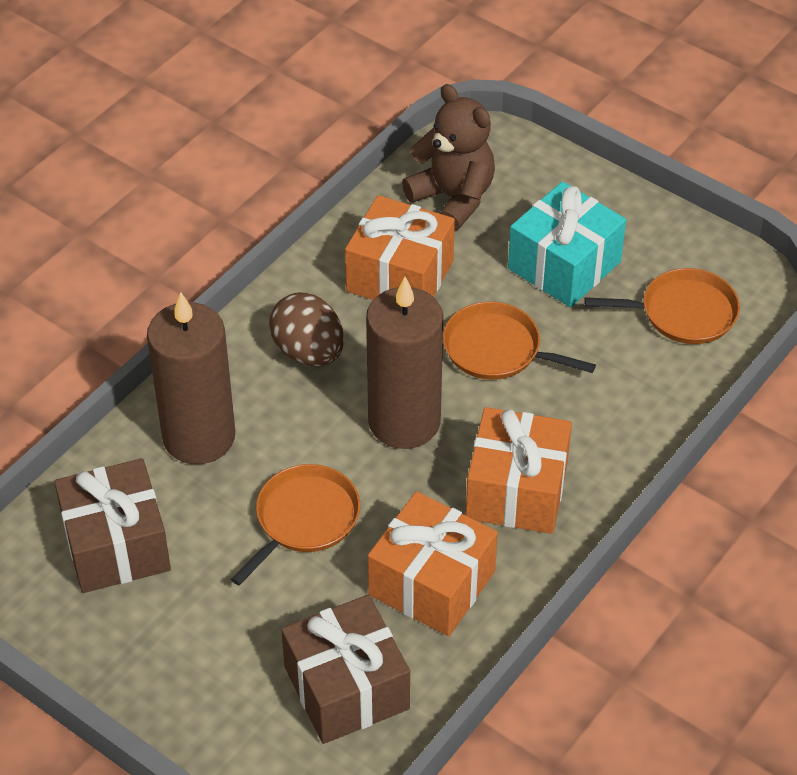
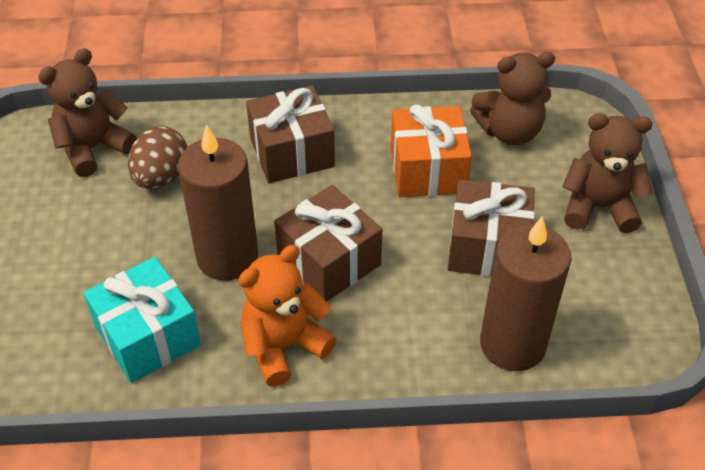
brown gift: 2 -> 3
brown teddy bear: 1 -> 3
orange gift: 3 -> 1
orange pan: 3 -> 0
orange teddy bear: 0 -> 1

